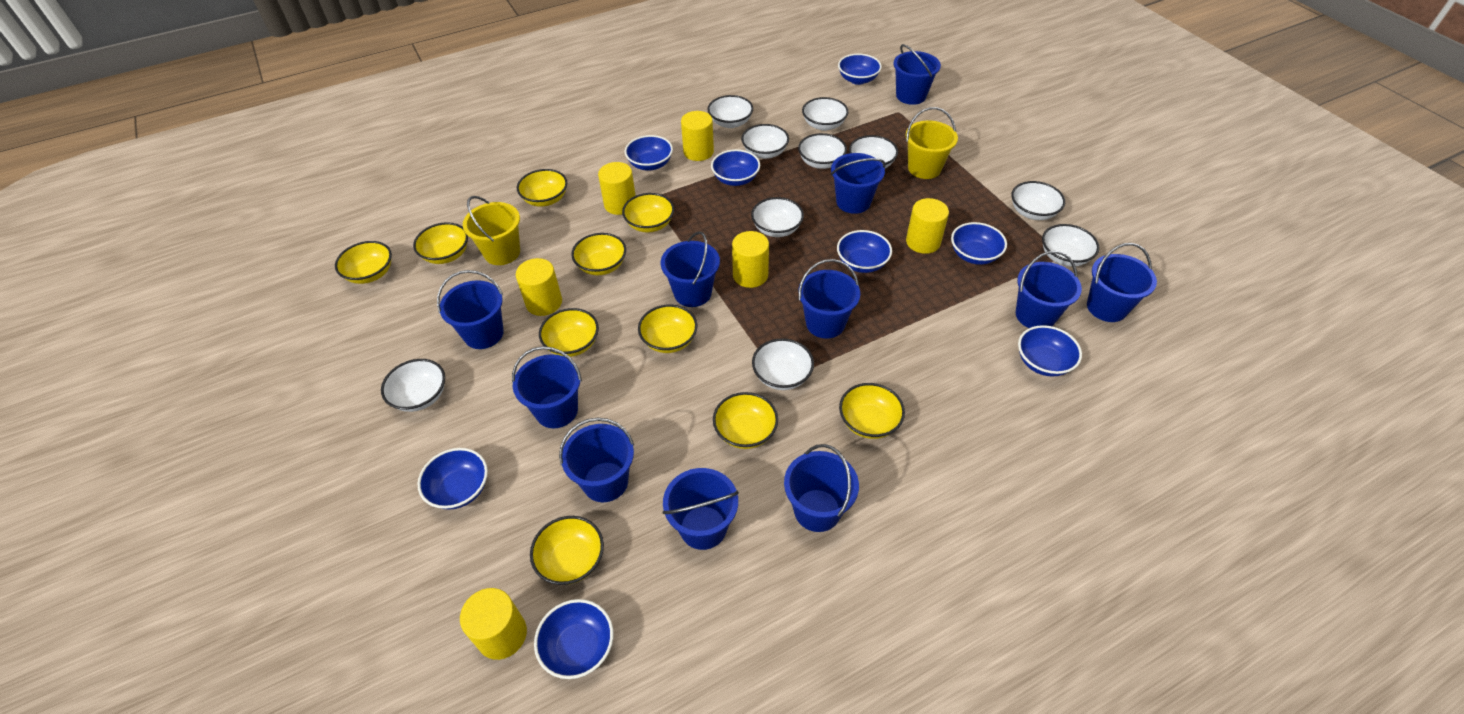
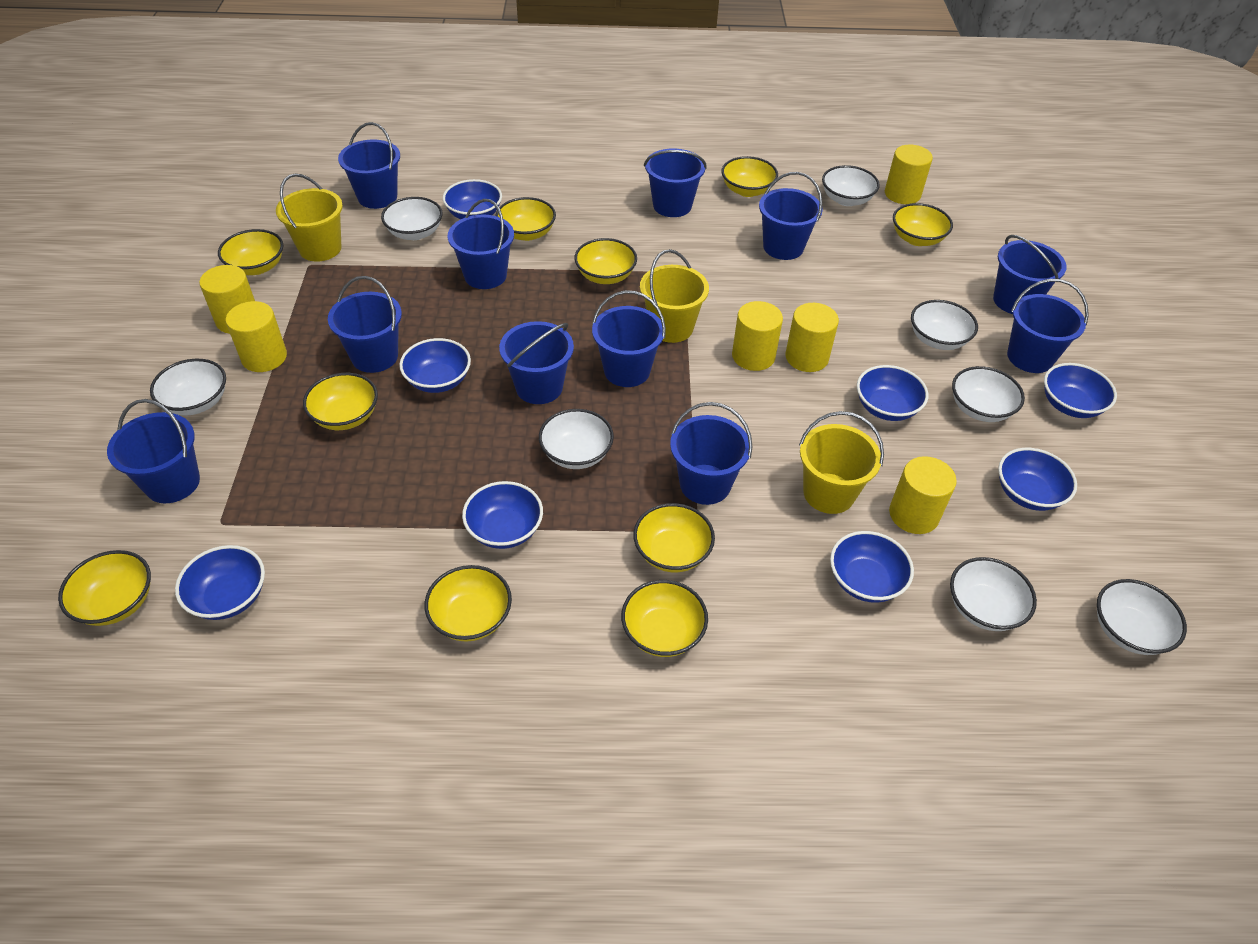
white bowl: 10 -> 8
yellow bucket: 2 -> 3

